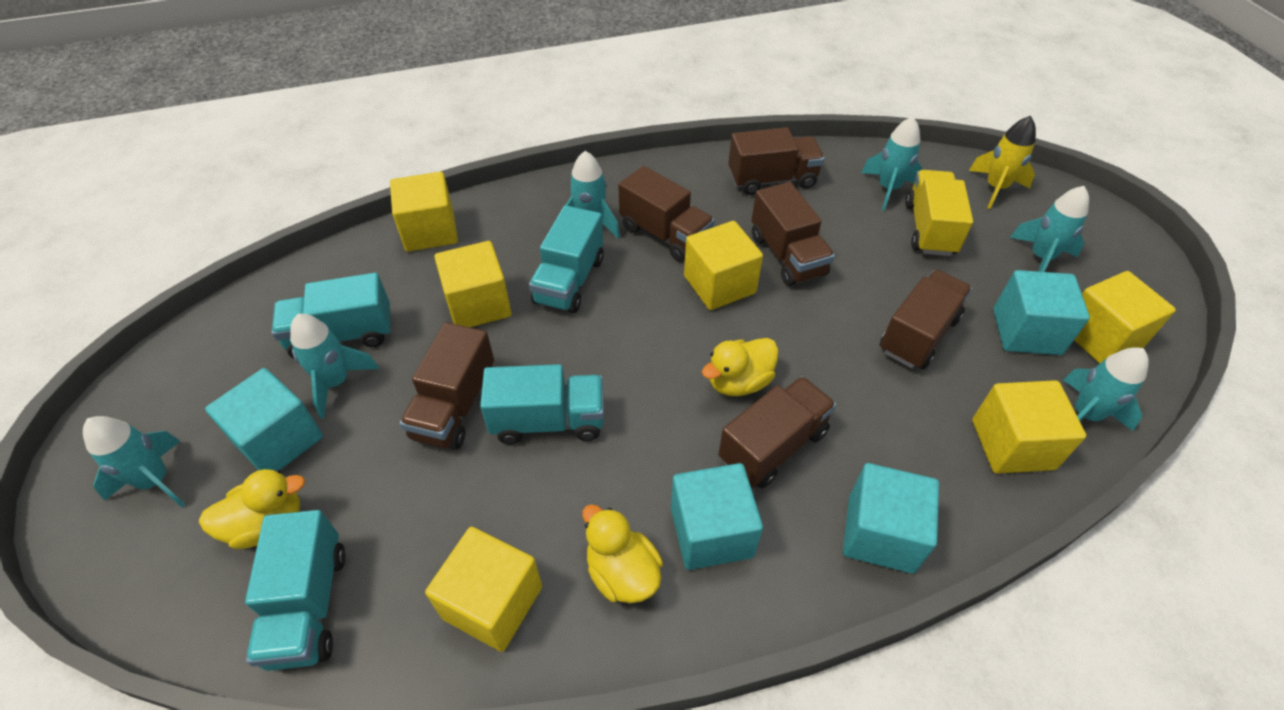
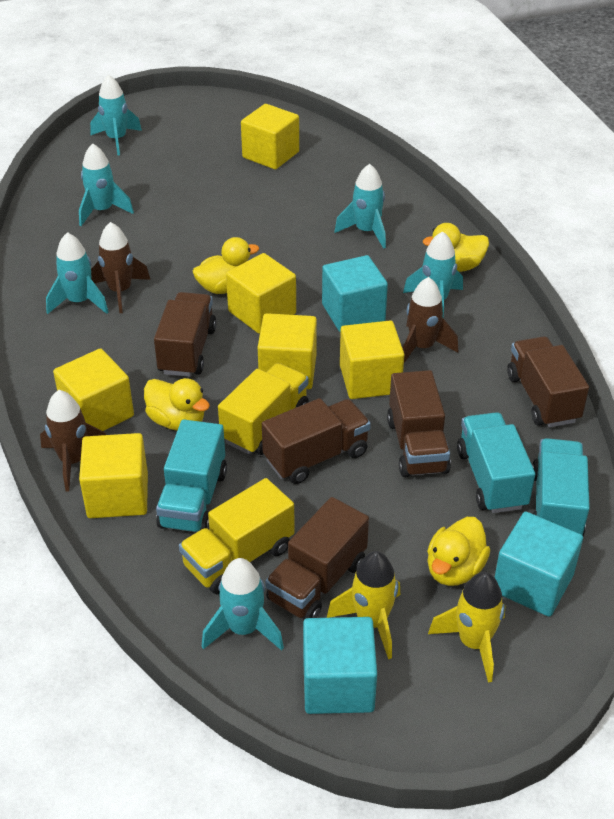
brown rocket: 0 -> 3
brown truck: 6 -> 5
turquoise cube: 4 -> 3
turquoise truck: 4 -> 3
yellow duck: 3 -> 4
yellow rocket: 1 -> 2
yellow truck: 1 -> 2

